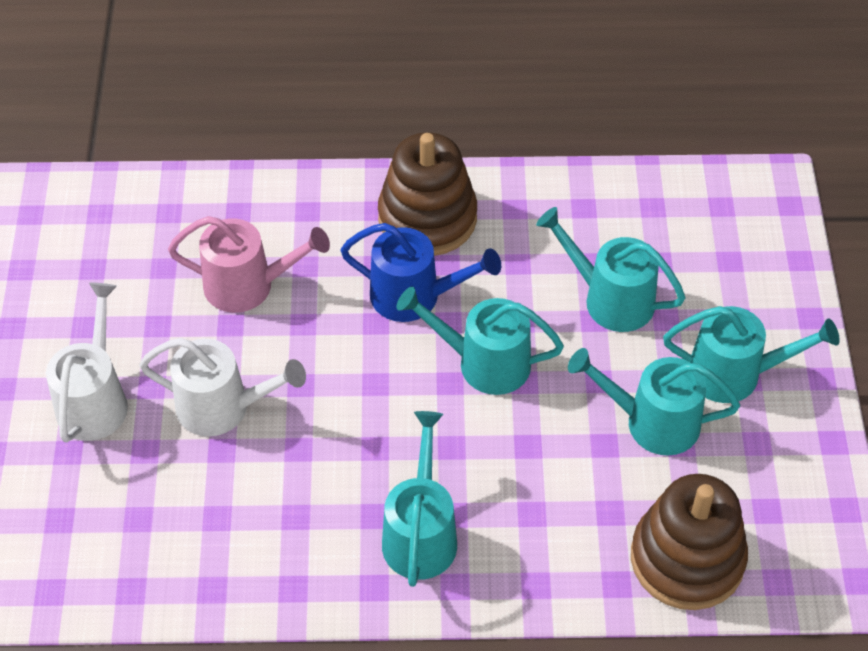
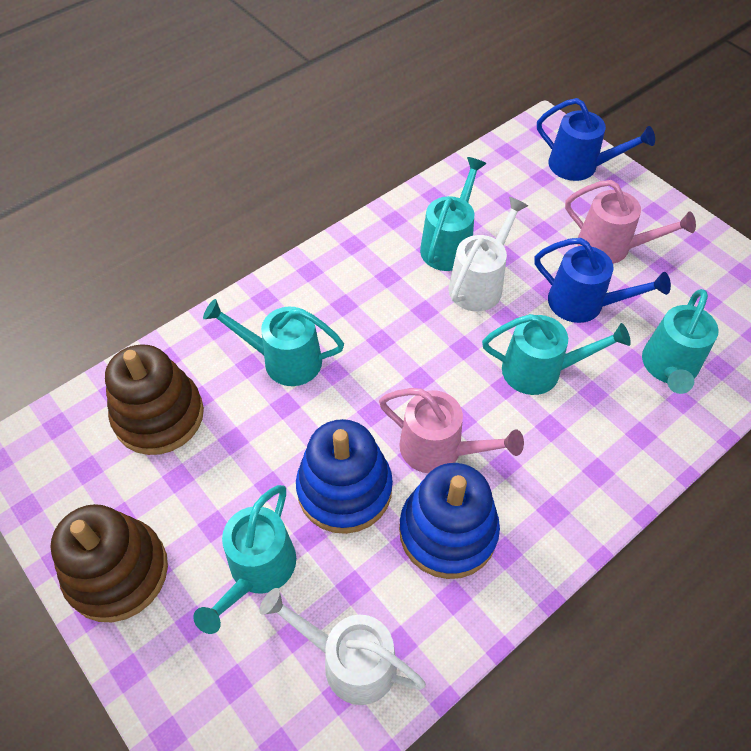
blue stacking toy: 0 -> 2
blue watering can: 1 -> 2
pink watering can: 1 -> 2

